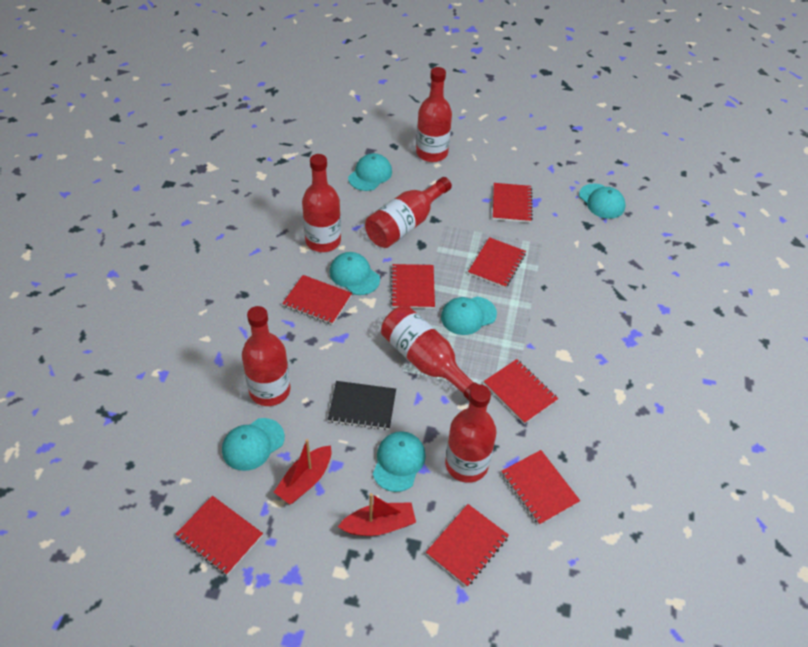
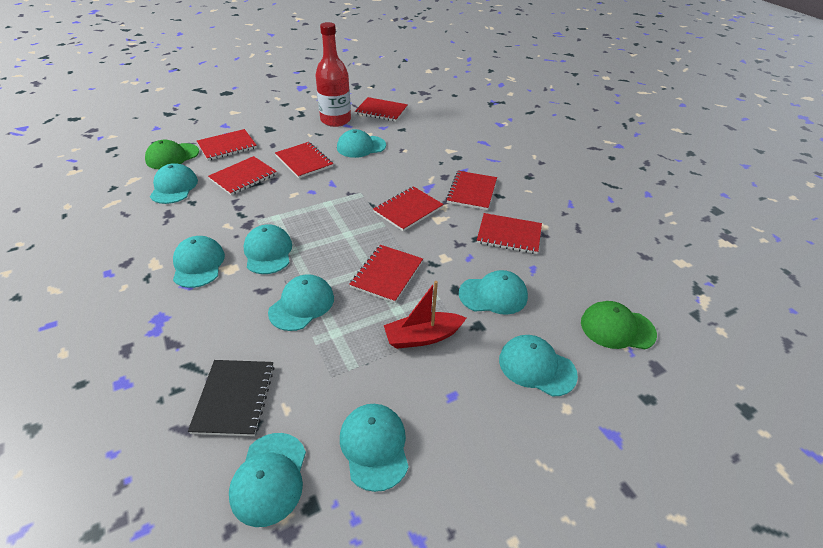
green cap: 0 -> 2
red boat: 2 -> 1
red bottle: 6 -> 1
turquoise cap: 6 -> 9

